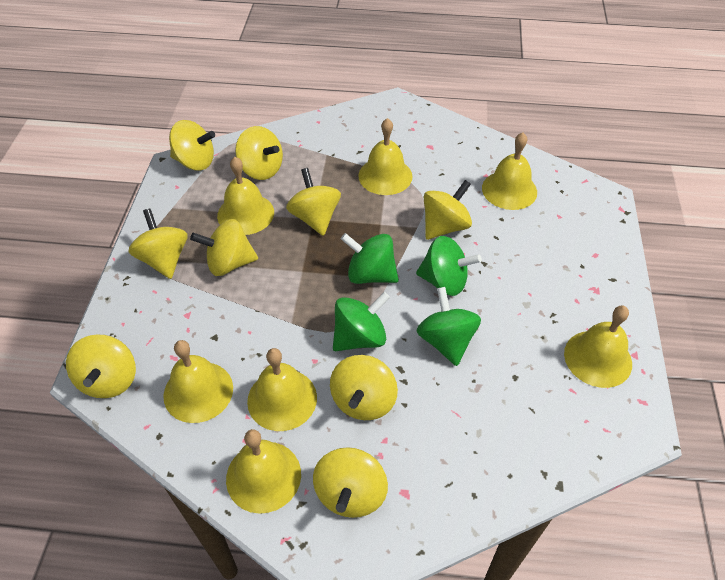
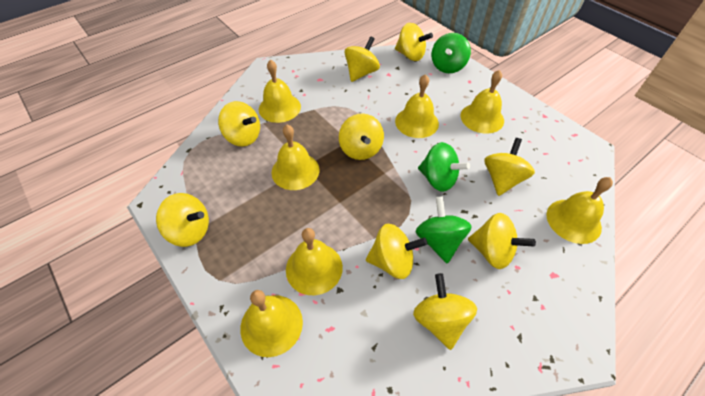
green spinning top: 4 -> 3

